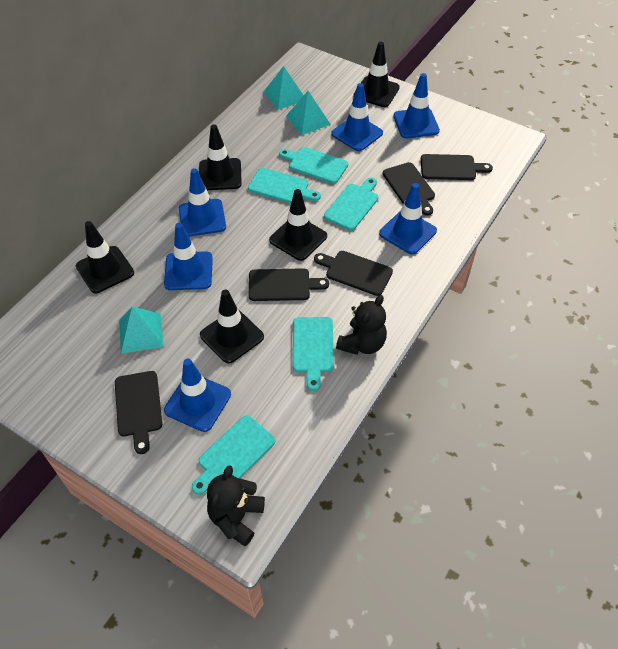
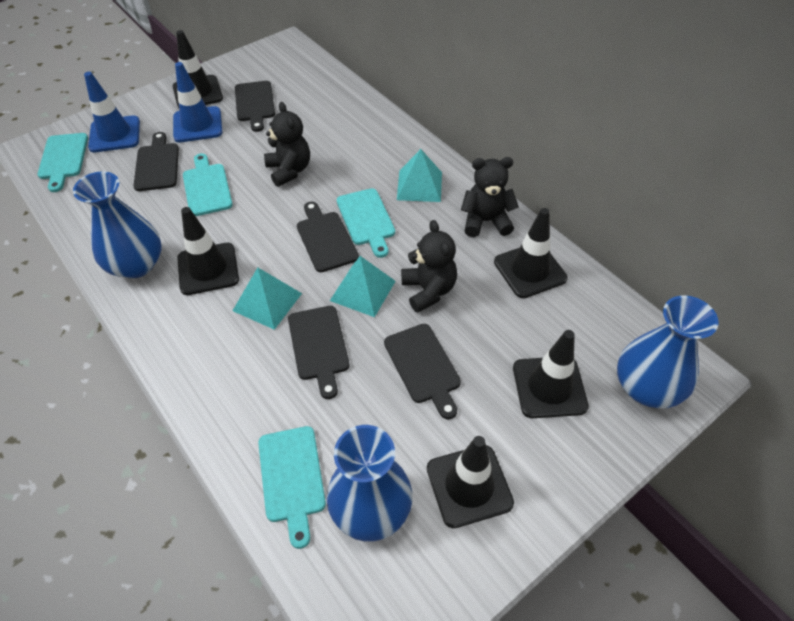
black teddy bear: 2 -> 3
blue traffic cone: 6 -> 2
blue vase: 0 -> 3
turquoise cutting board: 5 -> 4

